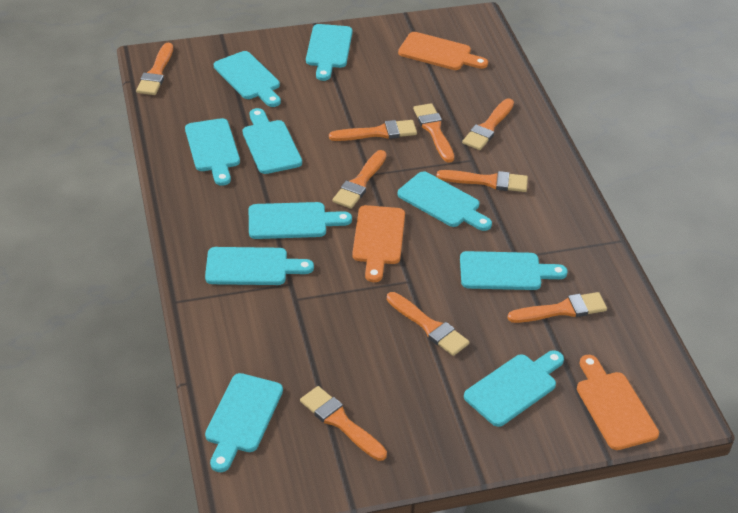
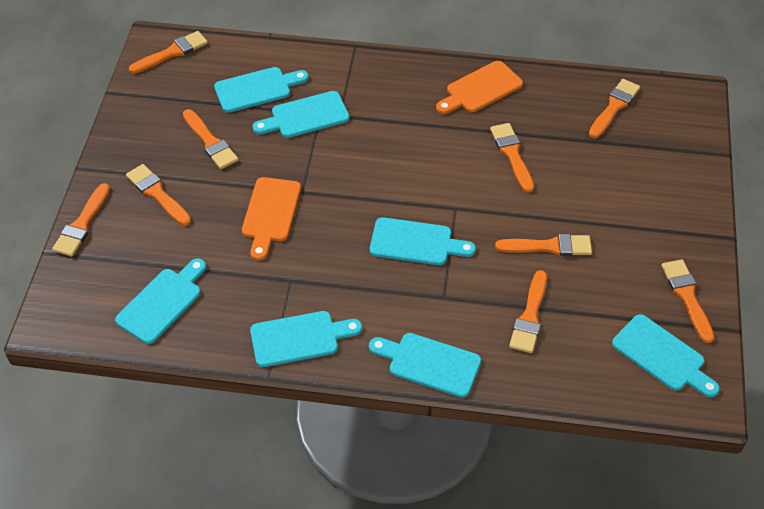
orange cutting board: 3 -> 2
turquoise cutting board: 10 -> 7

